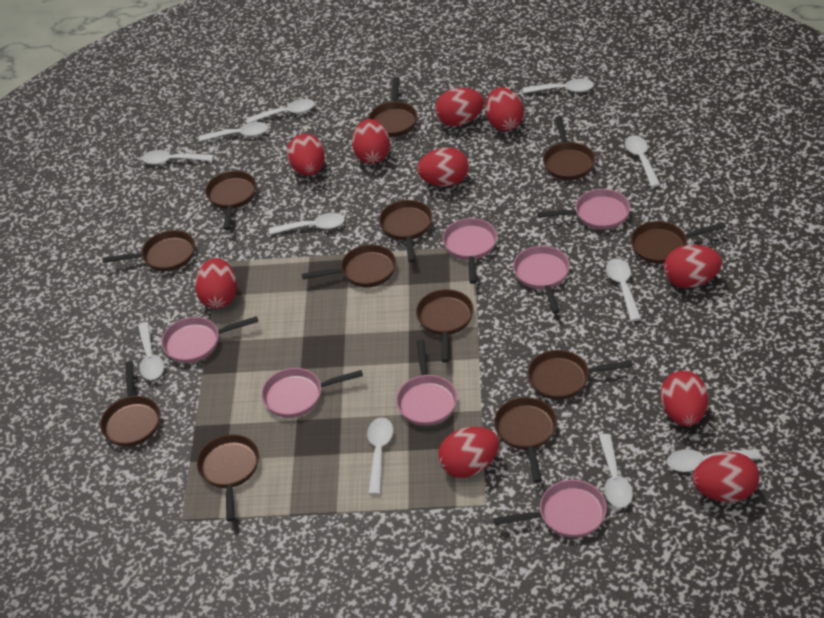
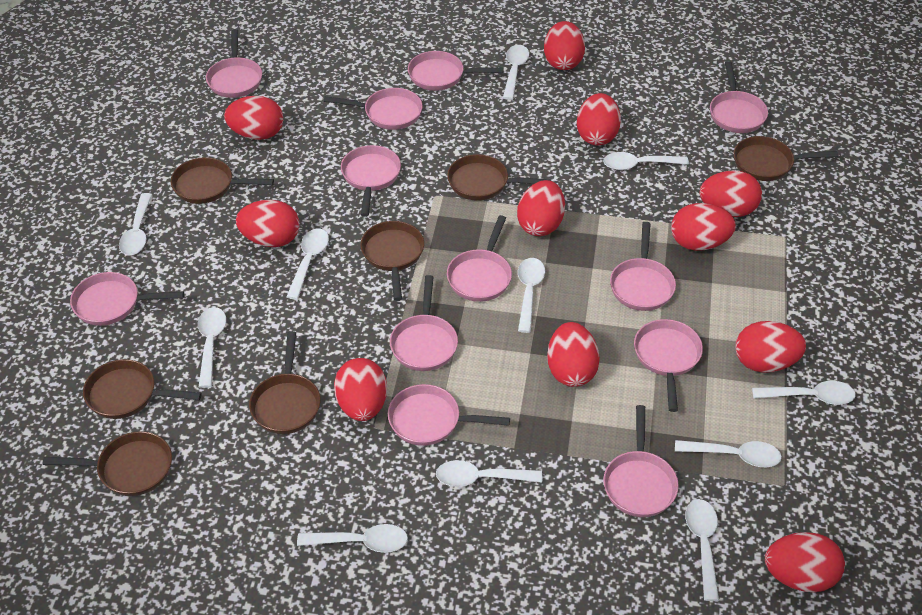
brown pan: 12 -> 7
pink pan: 7 -> 12
red egg: 10 -> 11

